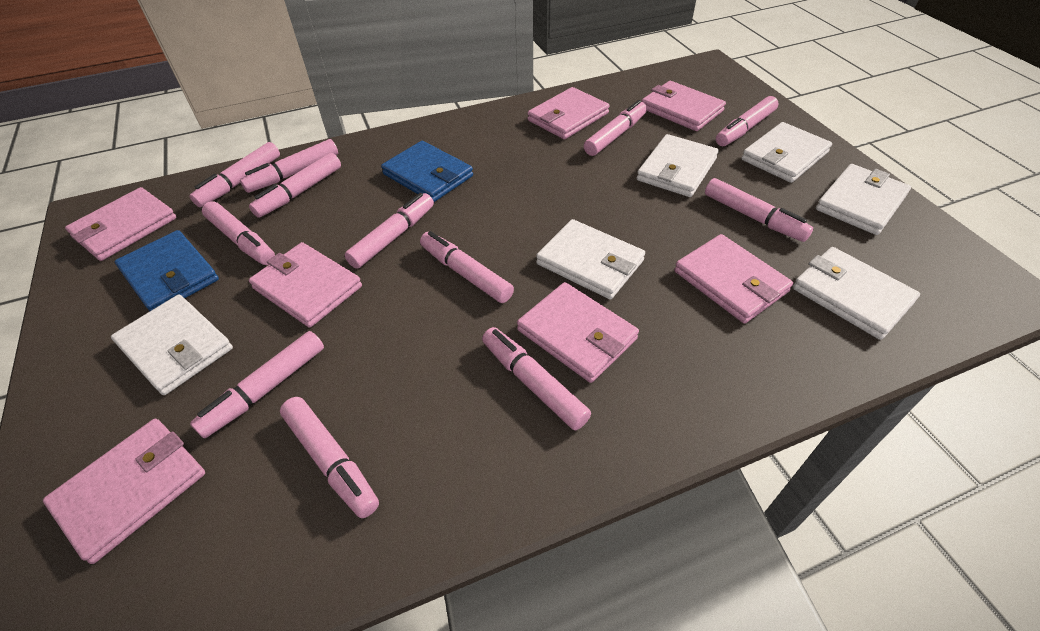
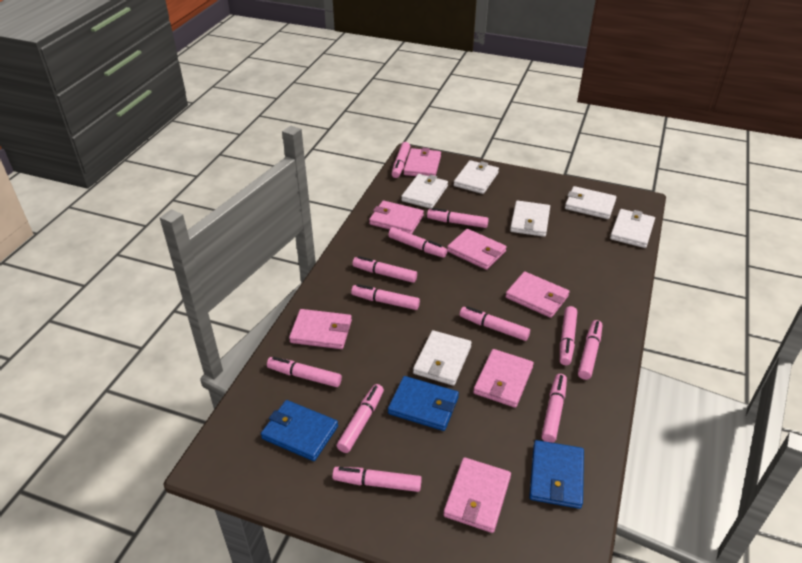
blue wallet: 2 -> 3

